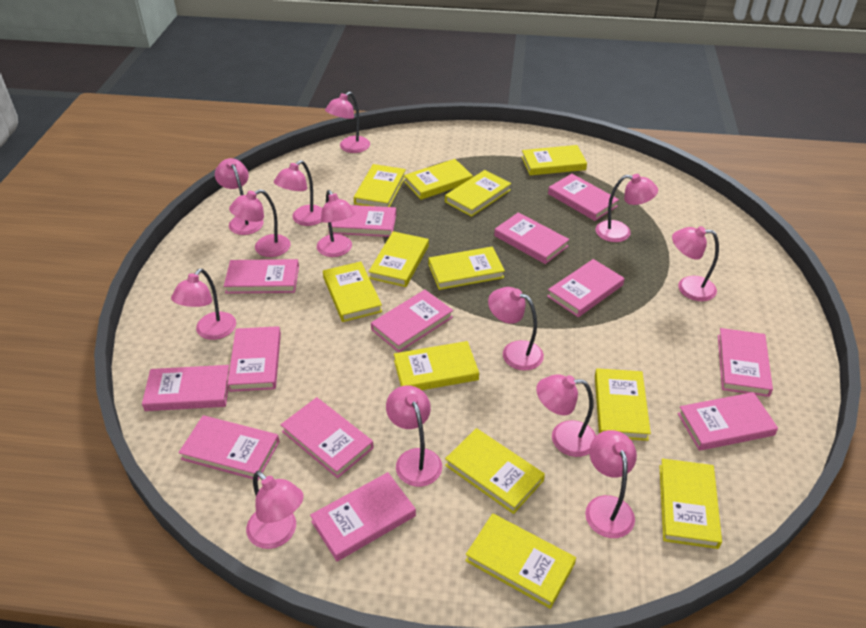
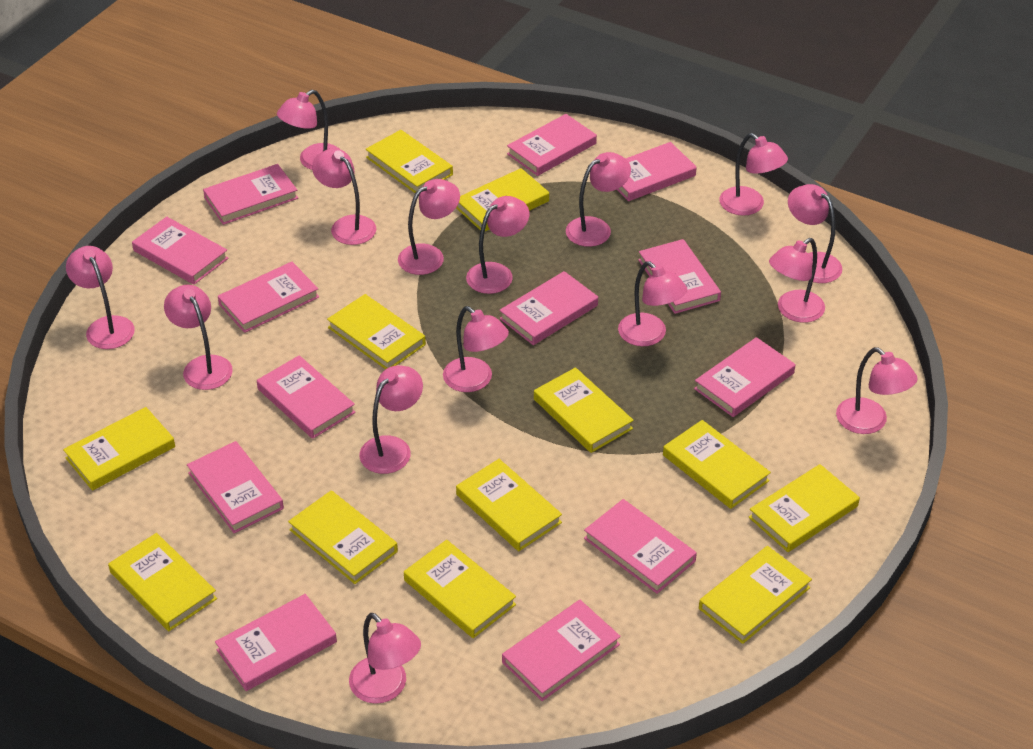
pink lamp: 13 -> 15

